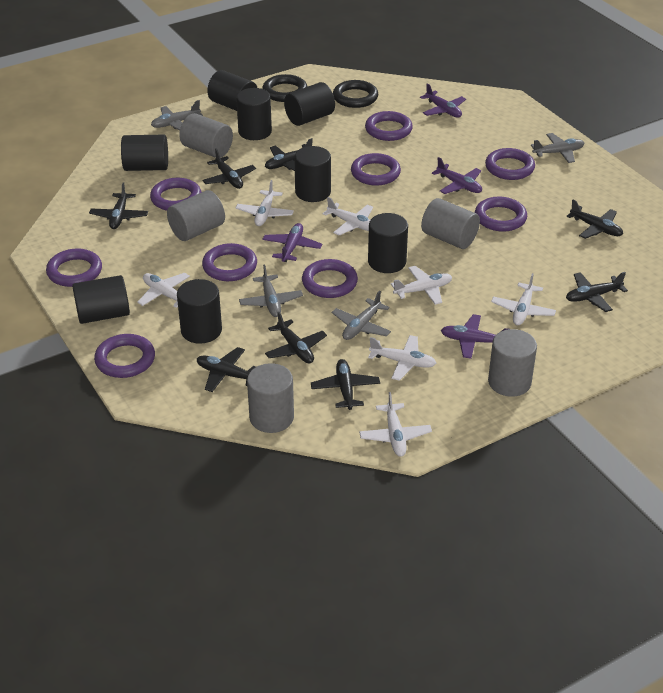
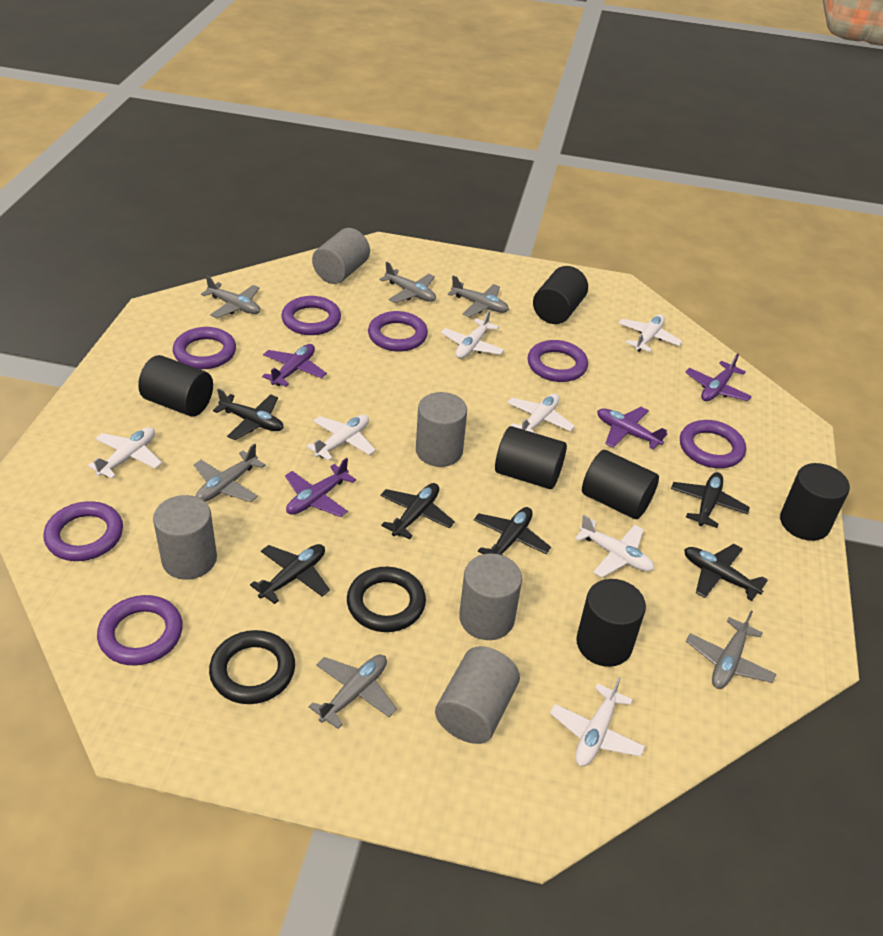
black cylinder: 8 -> 6
black plane: 8 -> 6
grey plane: 4 -> 6
purple ring: 9 -> 7

